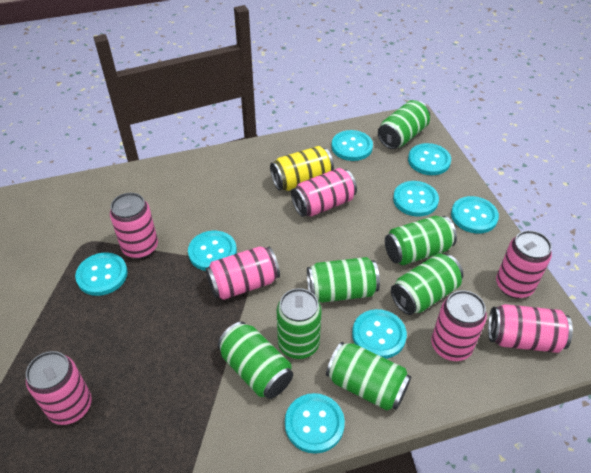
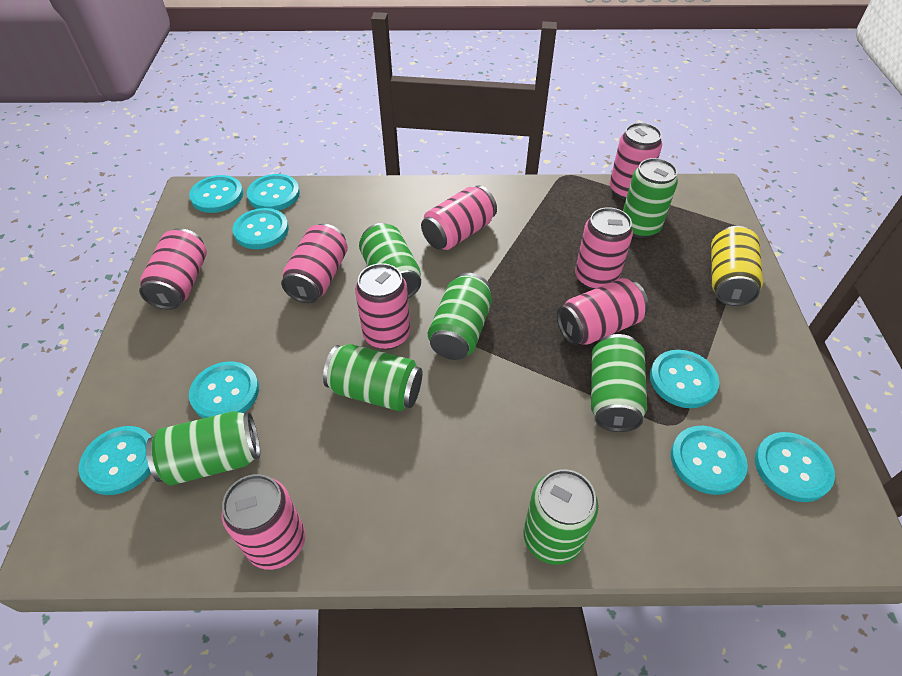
pink can: 7 -> 8

